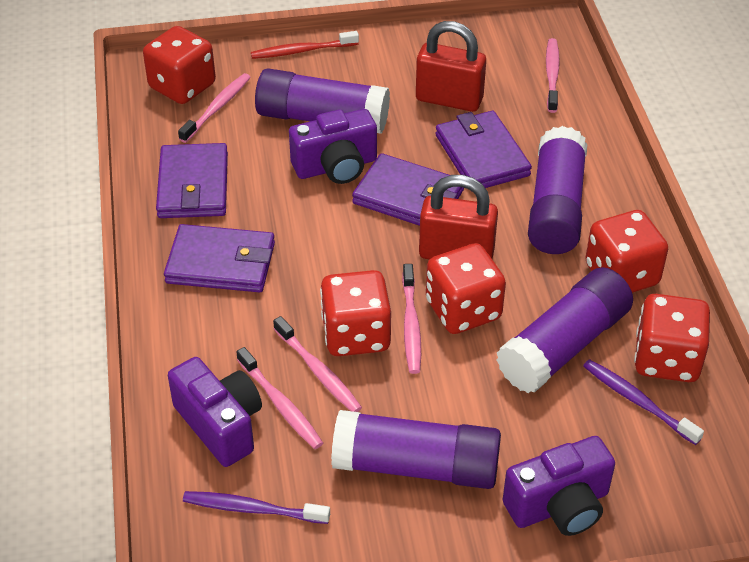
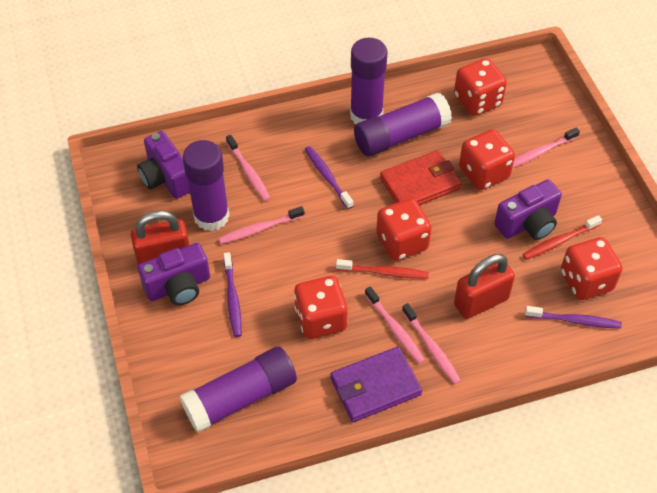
purple toothbrush: 2 -> 3
purple wallet: 4 -> 1
red toothbrush: 1 -> 2
red wallet: 0 -> 1

